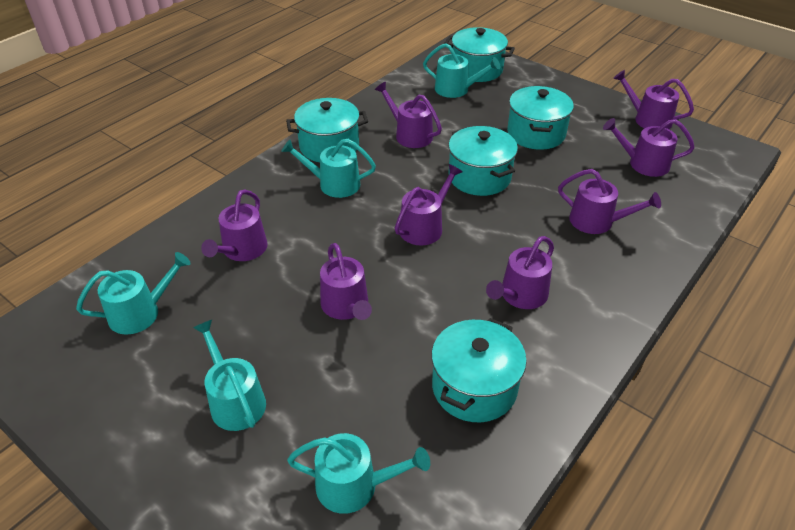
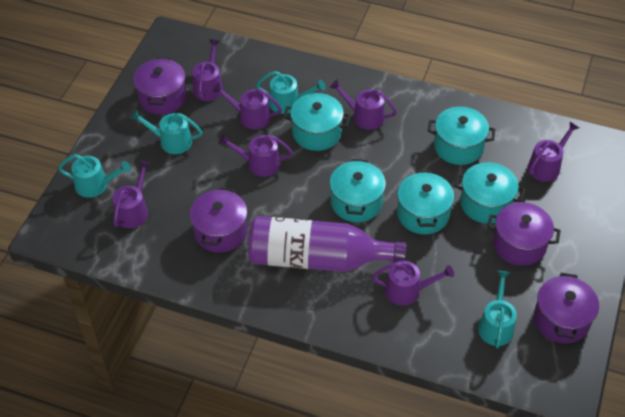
purple bottle: 0 -> 1
purple pot: 0 -> 4
purple watering can: 8 -> 7
turquoise watering can: 5 -> 4

